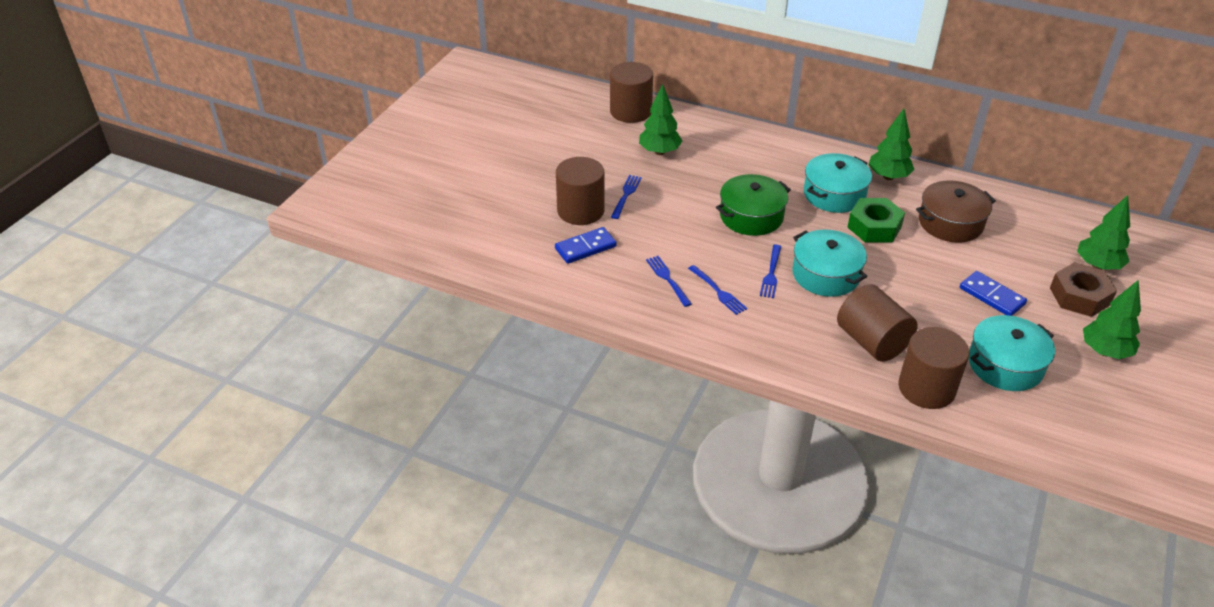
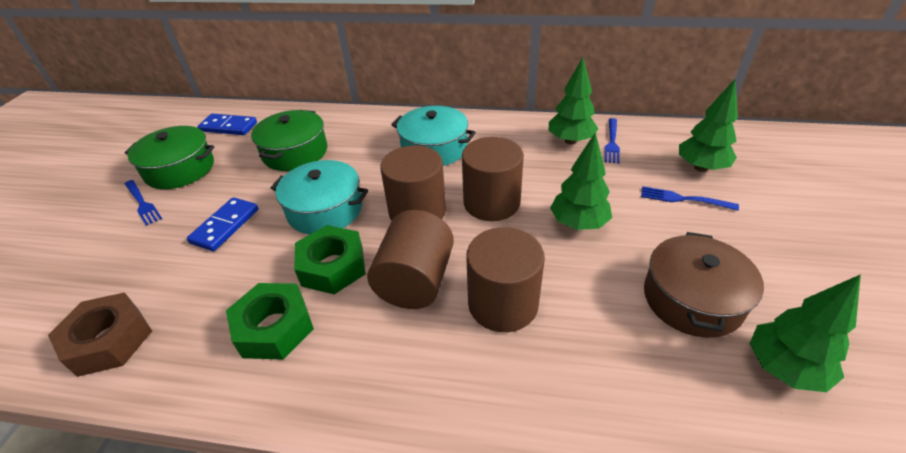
blue fork: 4 -> 3
green nut: 1 -> 2
green pot: 1 -> 2
turquoise pot: 3 -> 2

